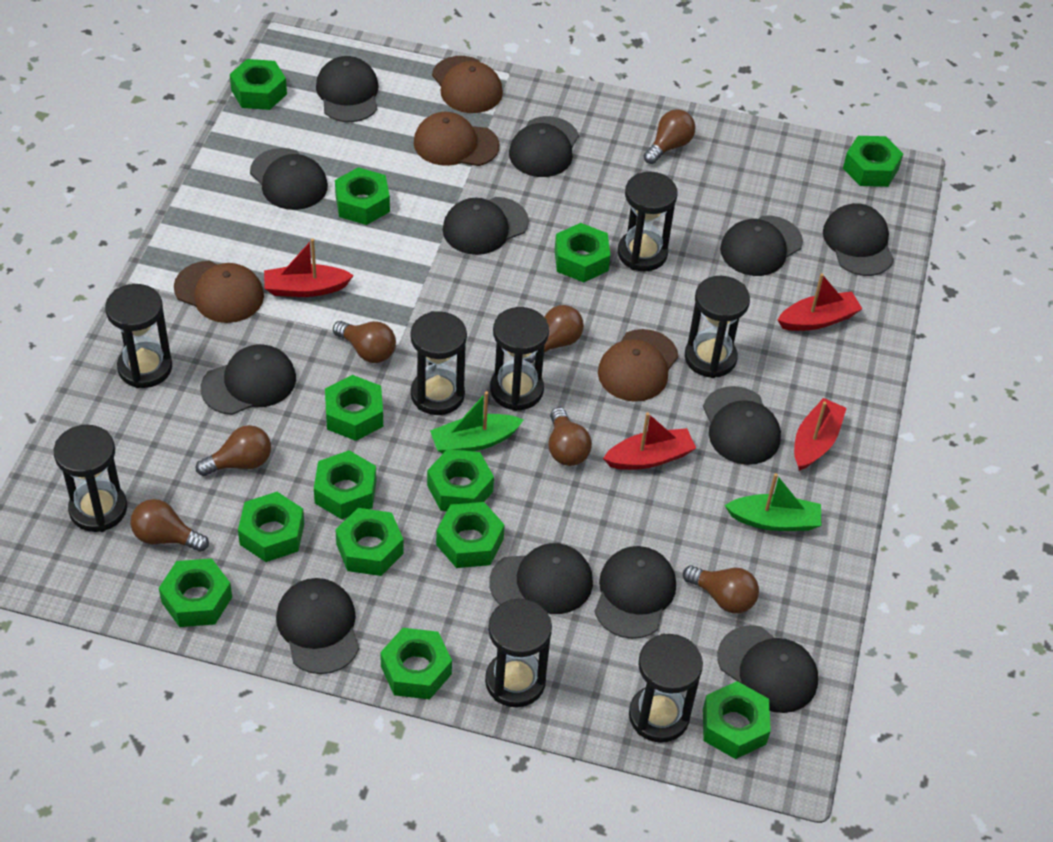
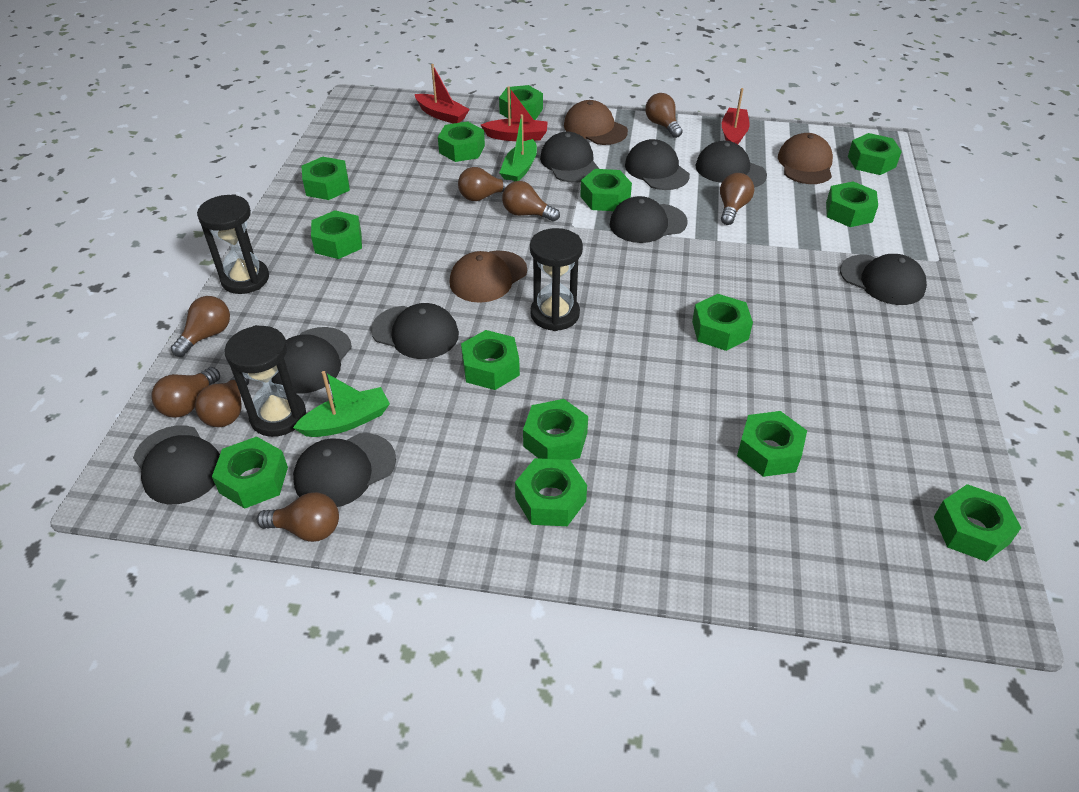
black cap: 12 -> 9
black hourglass: 8 -> 3
brown cap: 4 -> 3
brown light bulb: 7 -> 8
green nut: 13 -> 14
red boat: 4 -> 3

